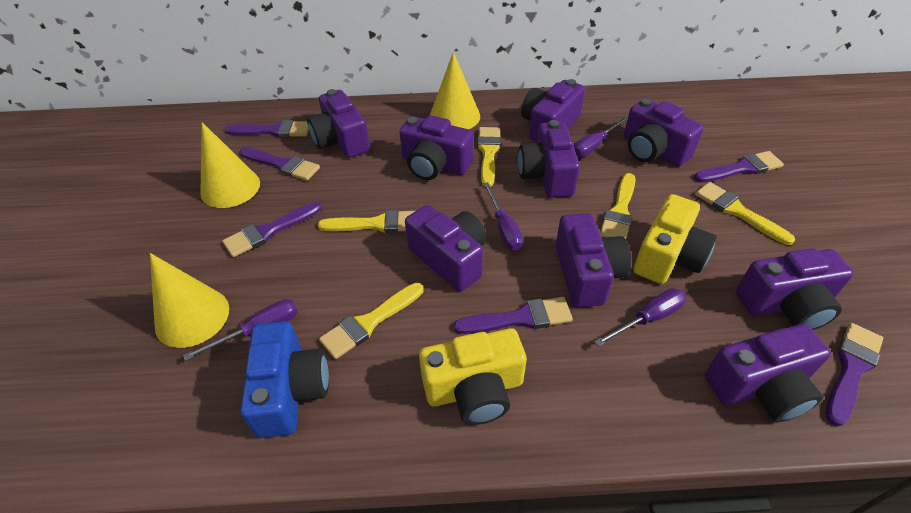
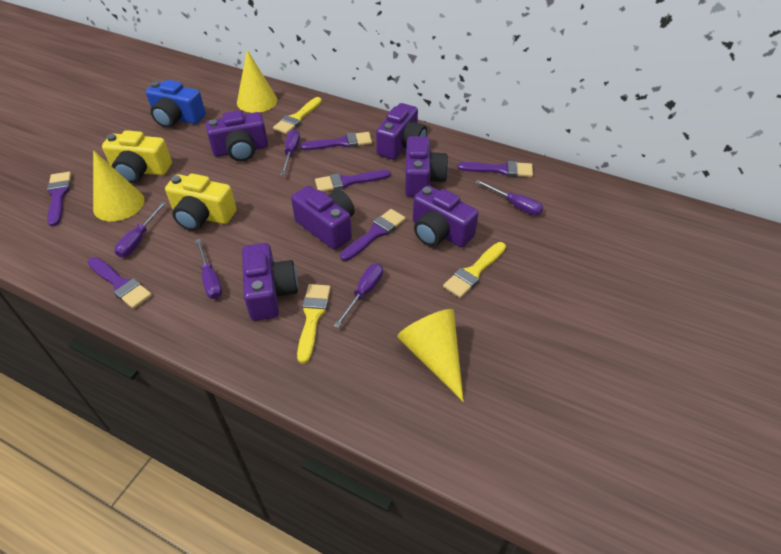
purple camera: 9 -> 6
purple screwdriver: 4 -> 5
yellow brush: 5 -> 3

